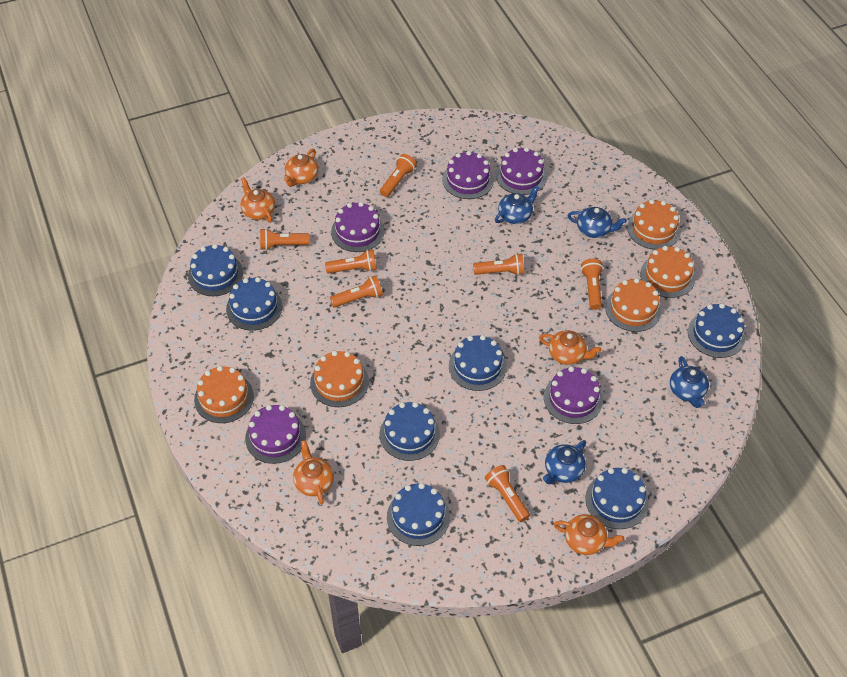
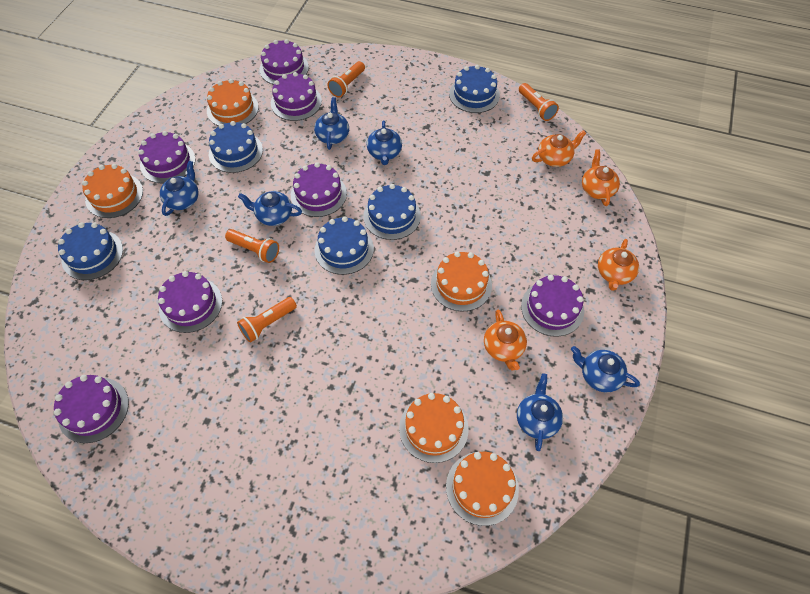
blue cake: 7 -> 5
blue teapot: 4 -> 6
orange flashlight: 7 -> 4
orange teapot: 5 -> 4
purple cake: 5 -> 7

